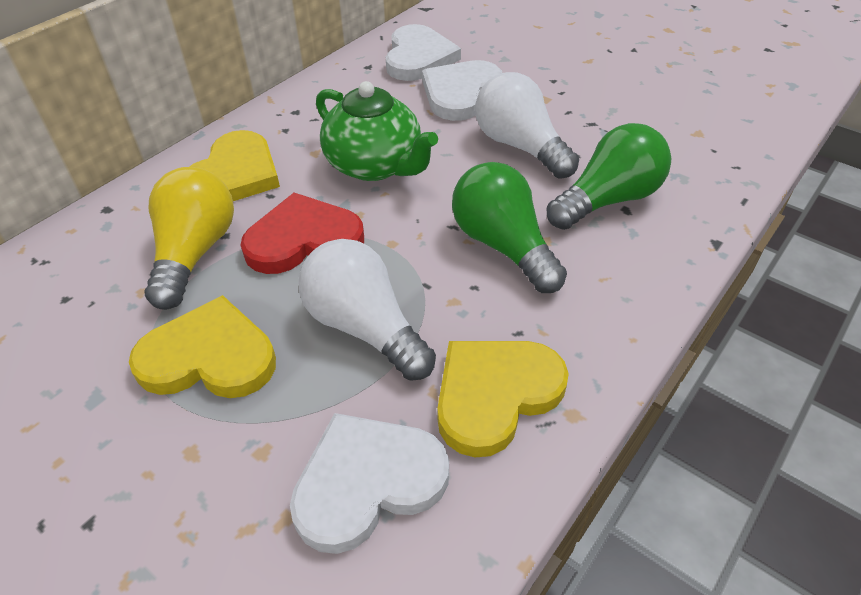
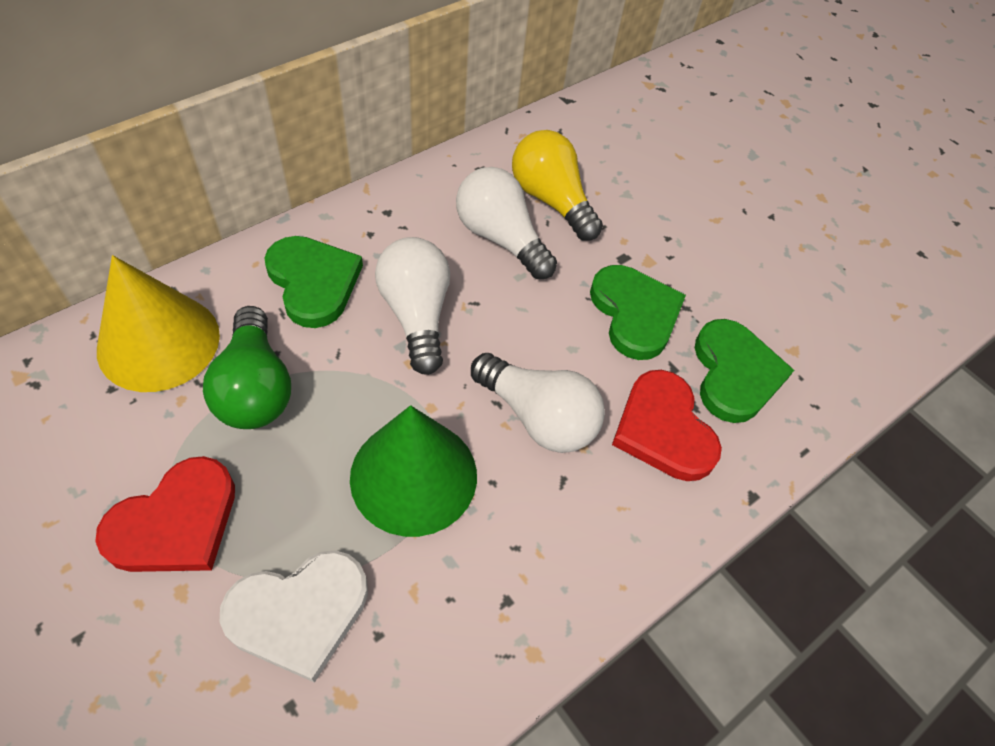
green cone: 0 -> 1
green heart: 0 -> 3
green light bulb: 2 -> 1
green teapot: 1 -> 0
red heart: 1 -> 2
white heart: 3 -> 1
white light bulb: 2 -> 3
yellow cone: 0 -> 1
yellow heart: 3 -> 0

